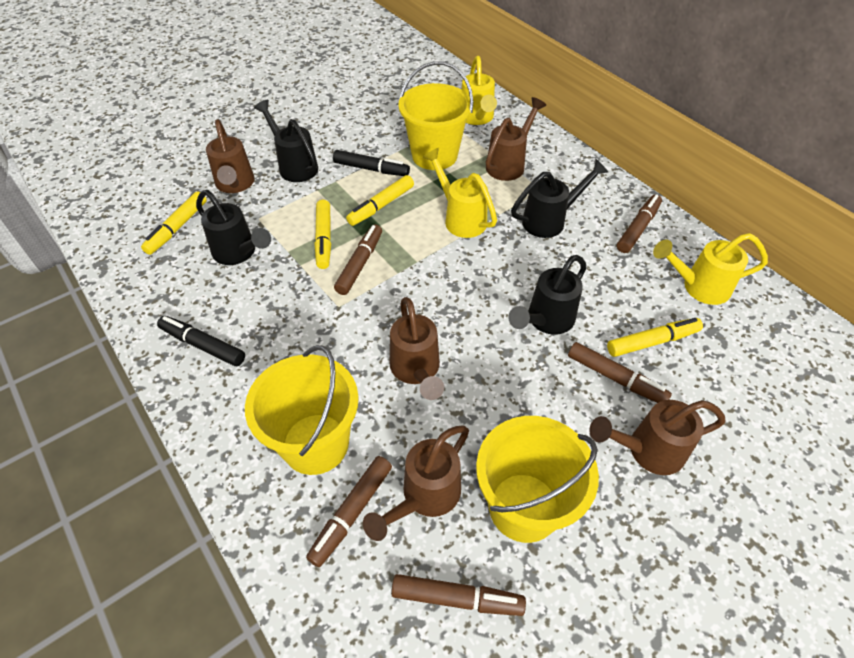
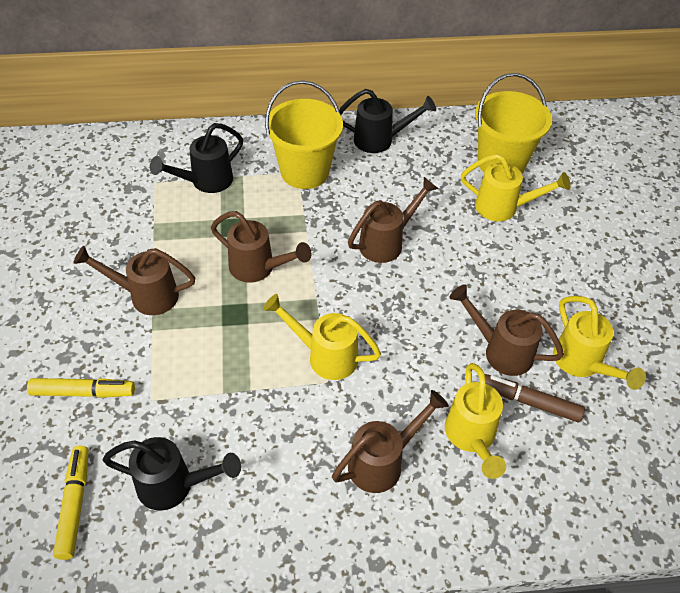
black marker: 2 -> 0
black watering can: 4 -> 3
brown marker: 5 -> 1
yellow bucket: 3 -> 2
yellow marker: 4 -> 2
yellow watering can: 3 -> 4

